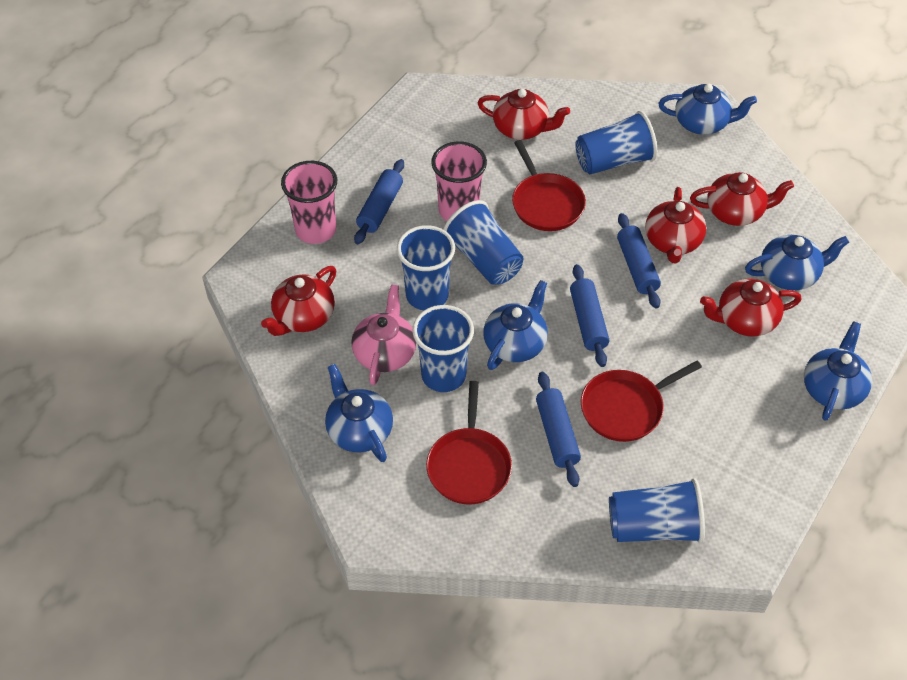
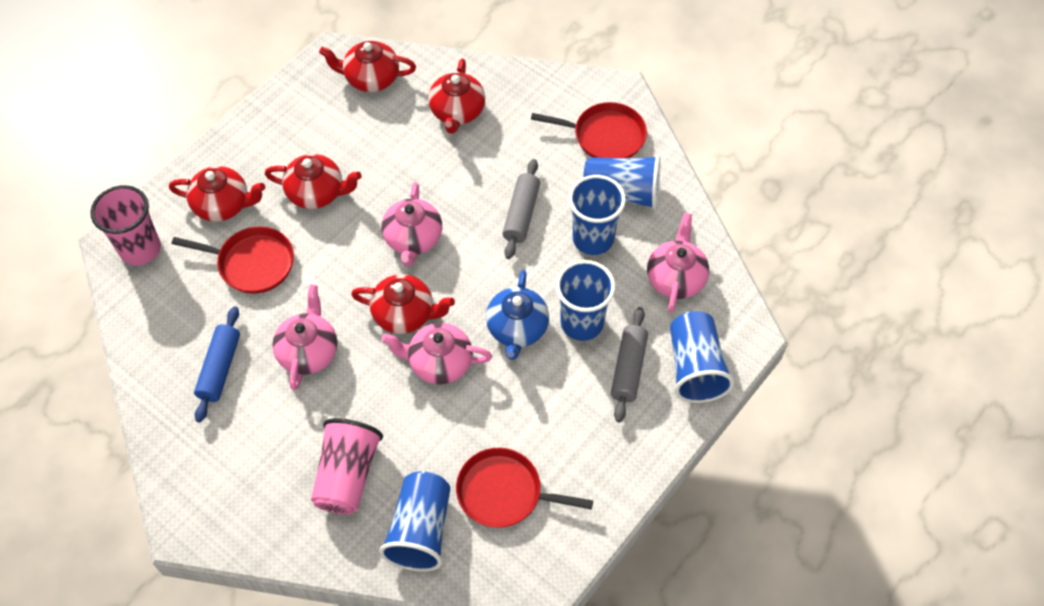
blue rolling pin: 4 -> 1
blue teapot: 5 -> 1
grey rolling pin: 0 -> 2
pink teapot: 1 -> 4

